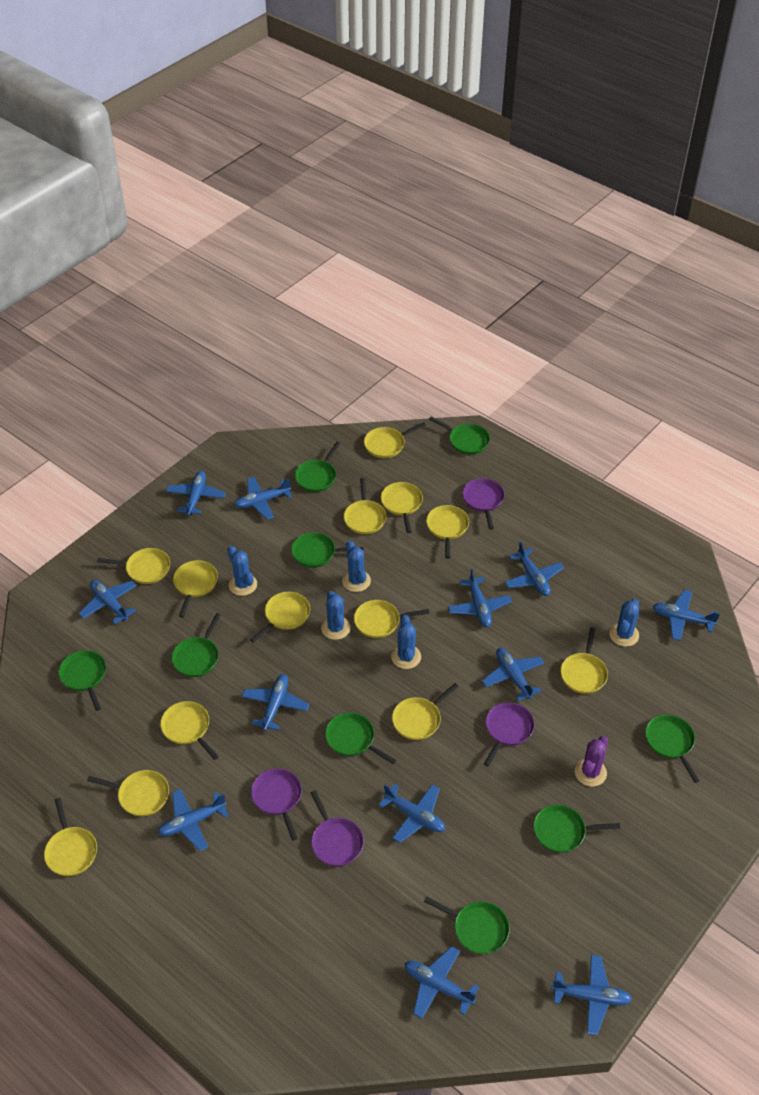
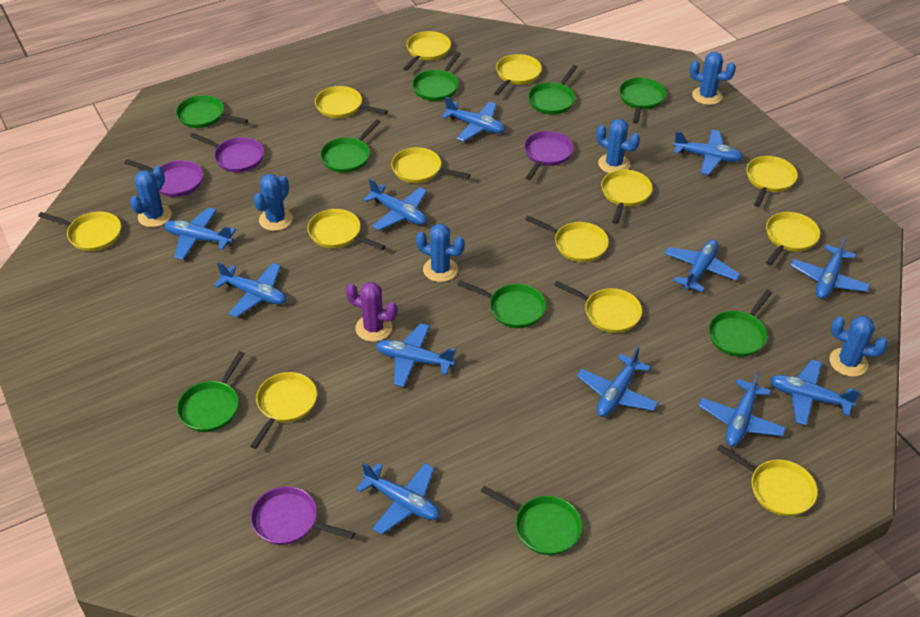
blue cactus: 5 -> 6

